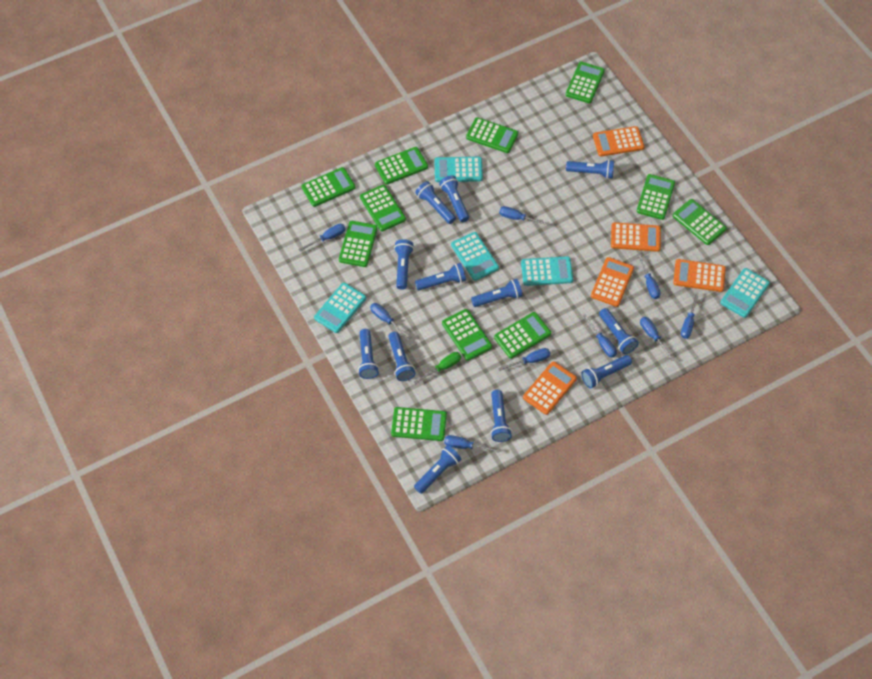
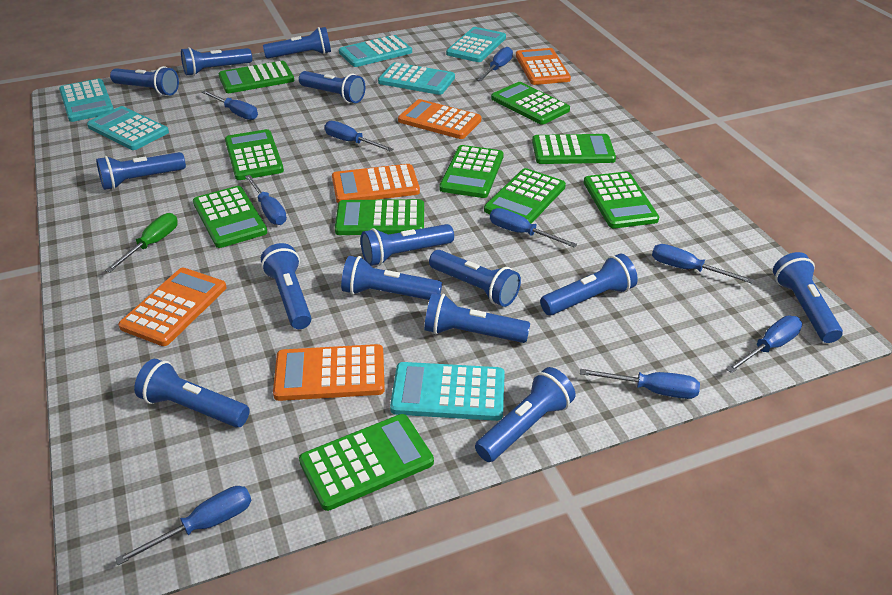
blue flashlight: 12 -> 14
green calculator: 11 -> 10
turquoise calculator: 5 -> 6

